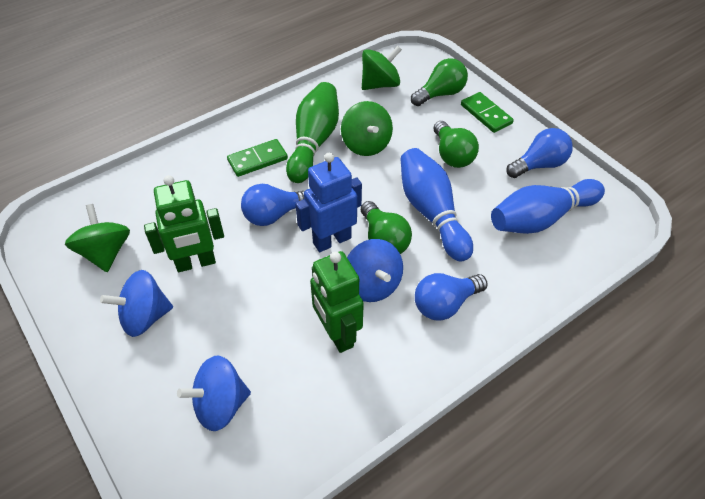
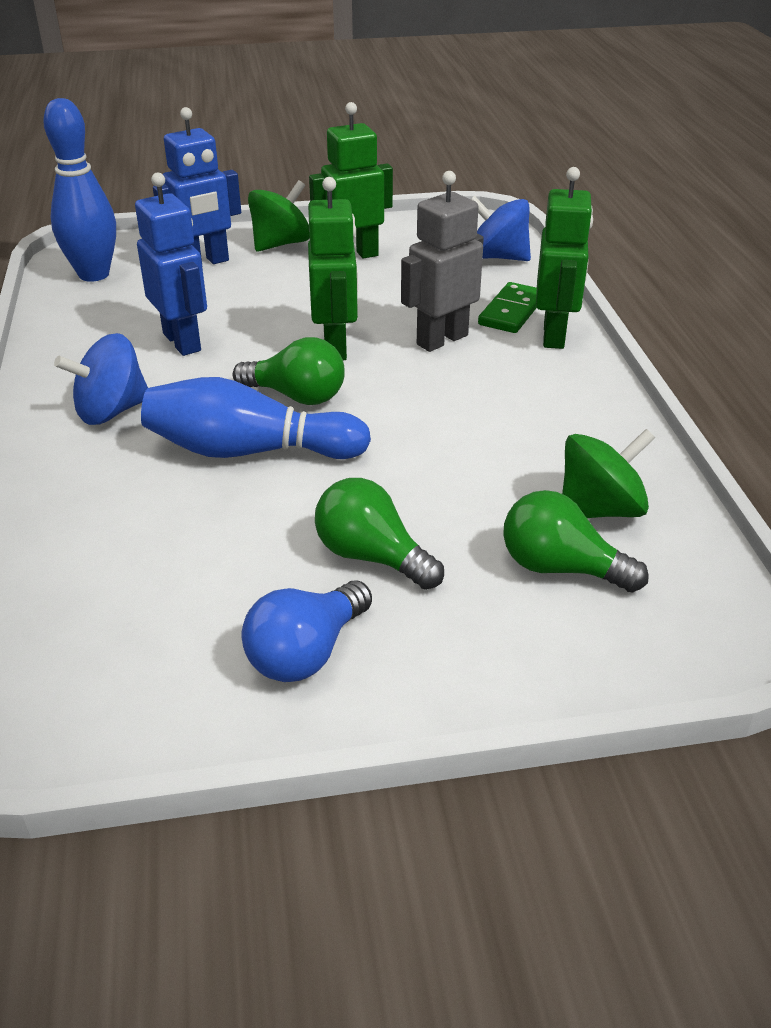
blue light bulb: 3 -> 1
blue robot: 1 -> 2
blue spinning top: 3 -> 2
green bowling pin: 1 -> 0
green domino: 2 -> 1
green robot: 2 -> 3
green spinning top: 3 -> 2
grey robot: 0 -> 1

